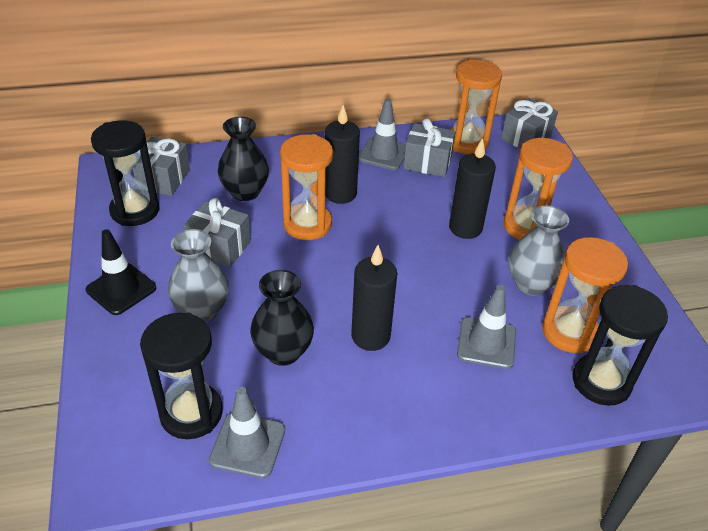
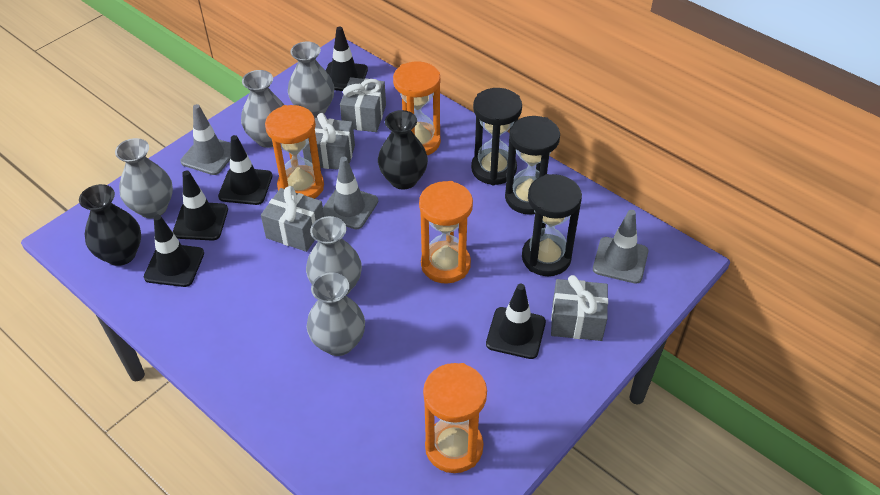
black candle: 3 -> 0
black traffic cone: 1 -> 5
grey vase: 2 -> 5

